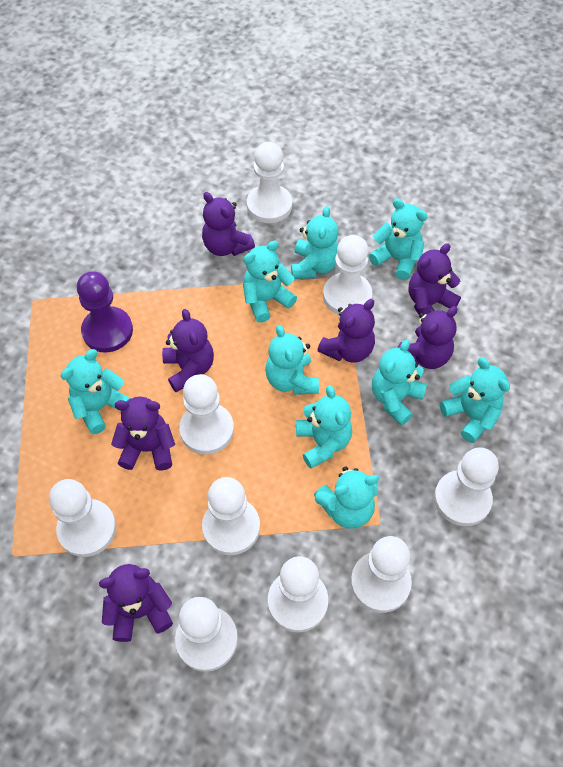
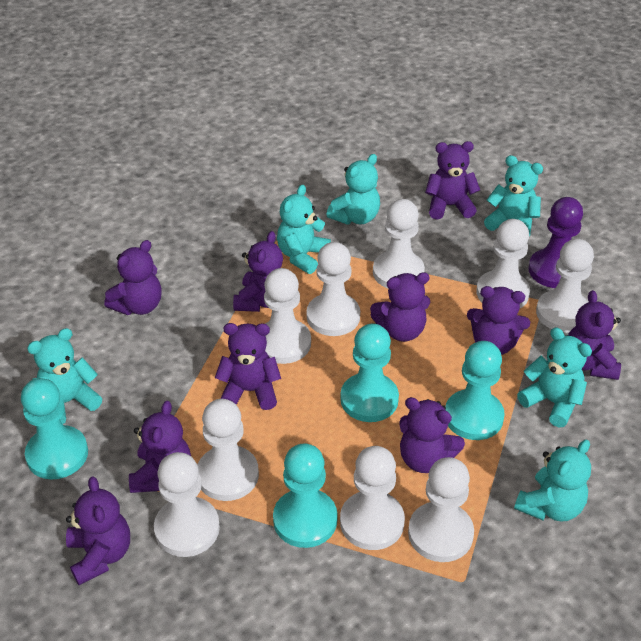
purple teddy bear: 7 -> 10
turquoise pawn: 0 -> 4
turquoise teddy bear: 9 -> 6

